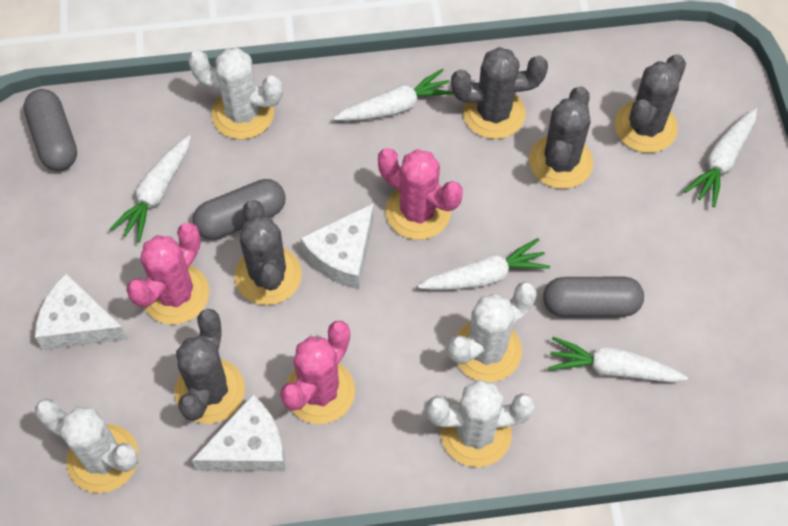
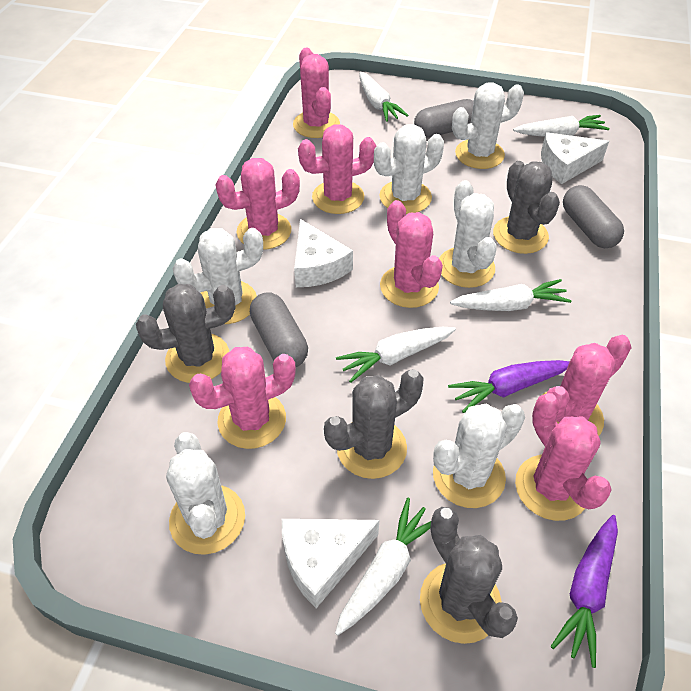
grey cactus: 5 -> 4
pink cactus: 3 -> 7
purple carrot: 0 -> 2
white cactus: 4 -> 6

